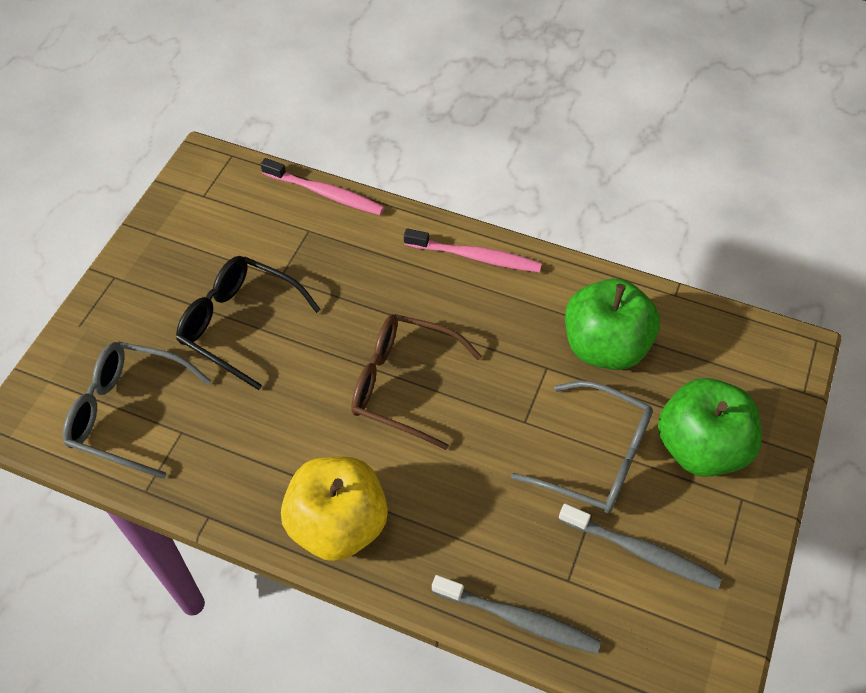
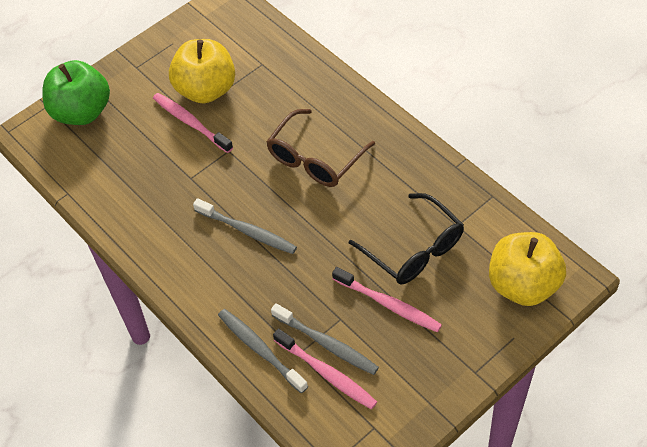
green apple: 2 -> 1
grey glasses: 2 -> 0
grey toothbrush: 2 -> 3
pink toothbrush: 2 -> 3
yellow apple: 1 -> 2

